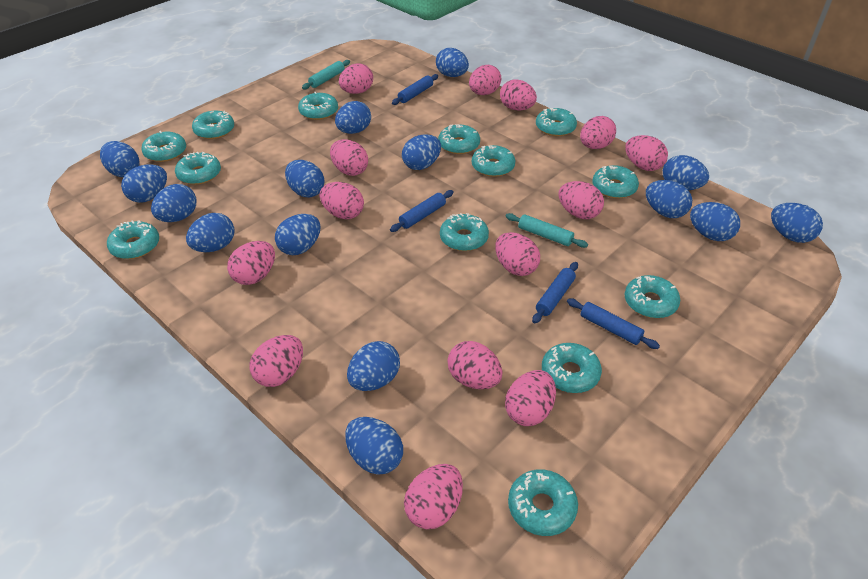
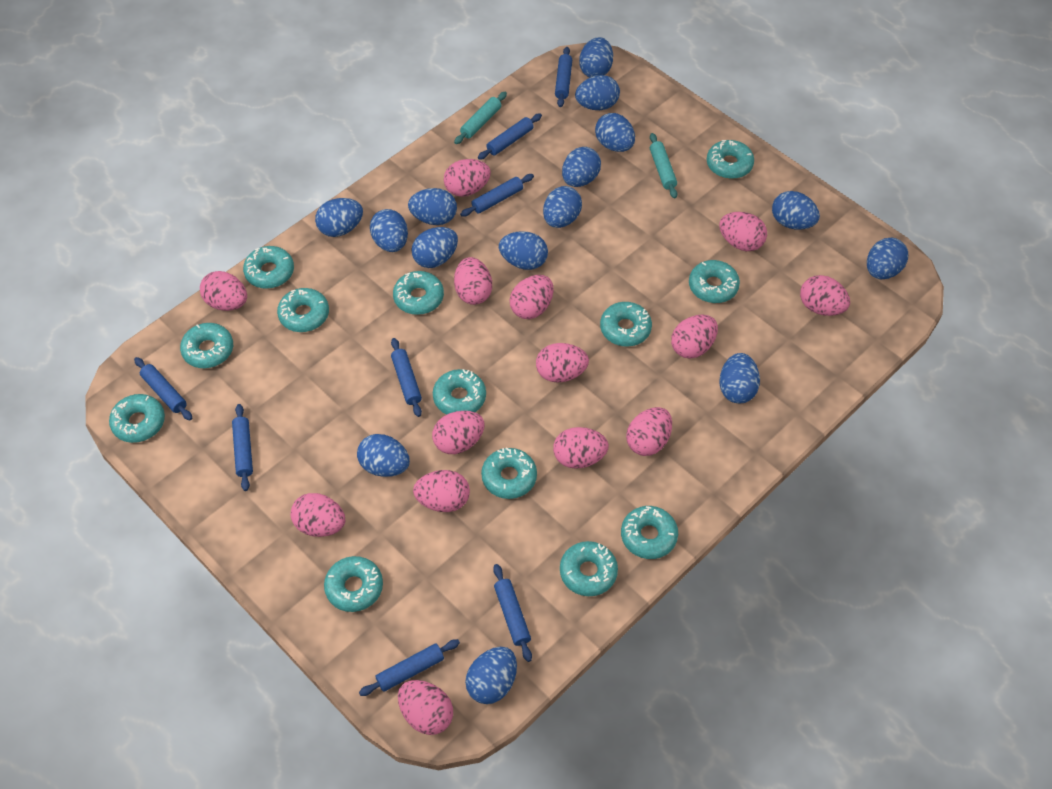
blue rolling pin: 4 -> 8

